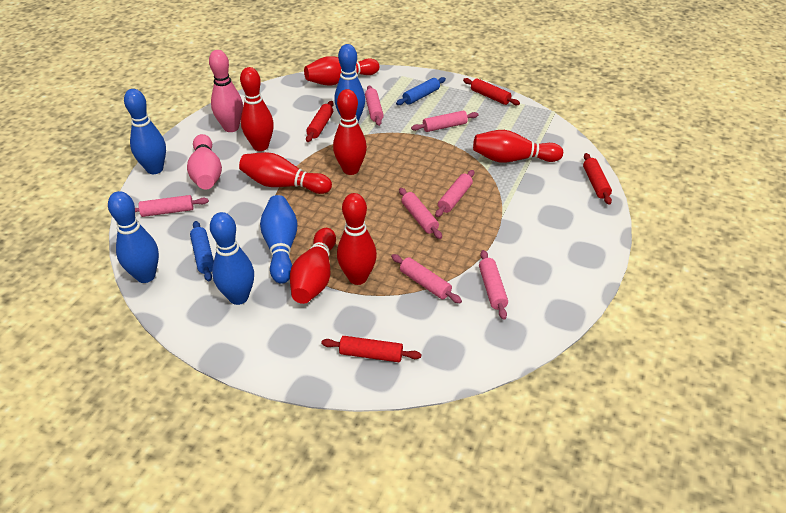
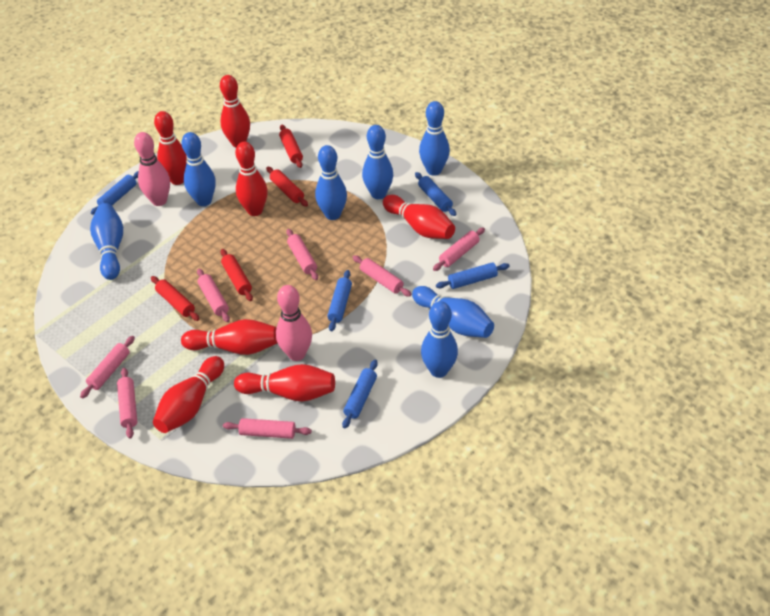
blue bowling pin: 5 -> 7
blue rolling pin: 2 -> 5

